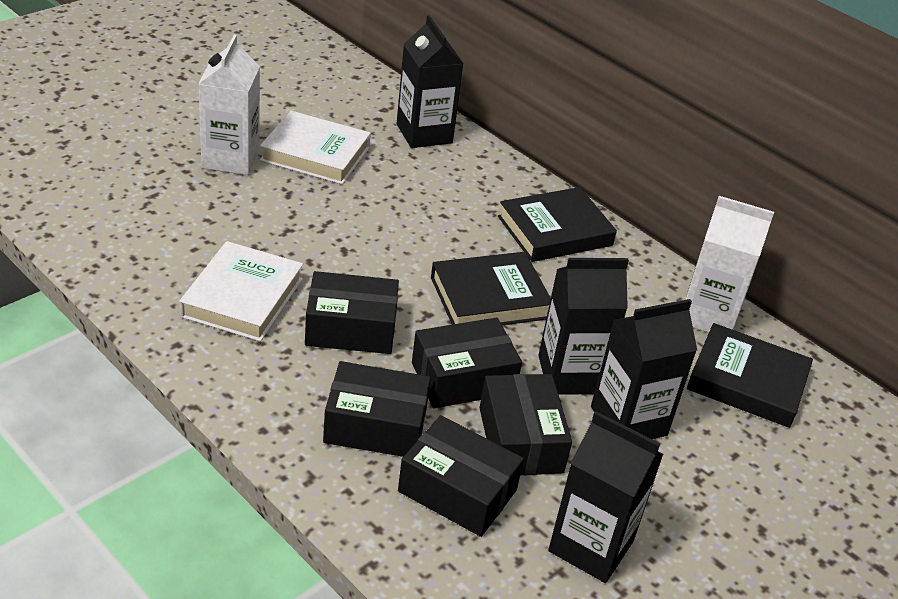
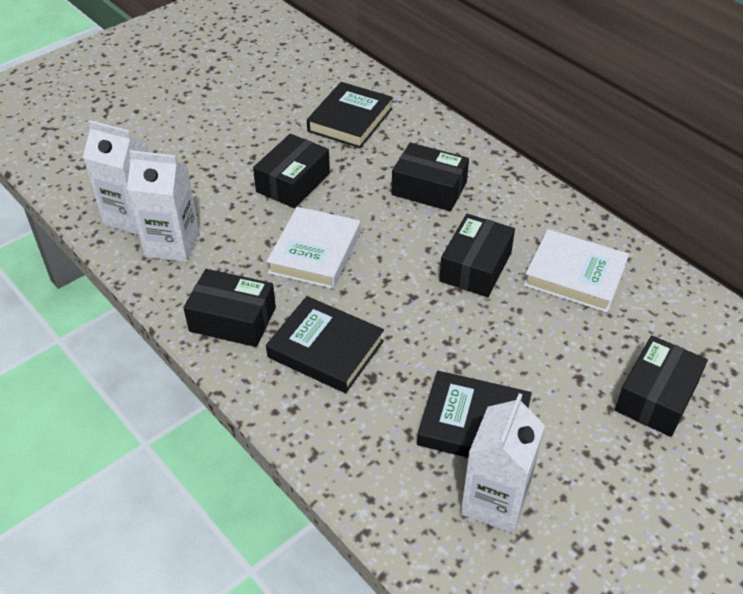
black carton: 4 -> 0
white carton: 2 -> 3

